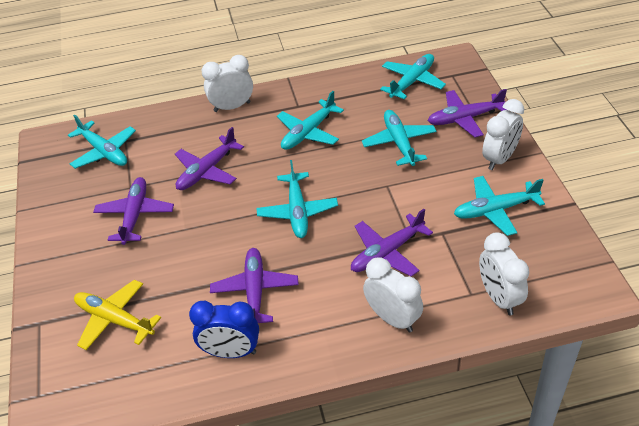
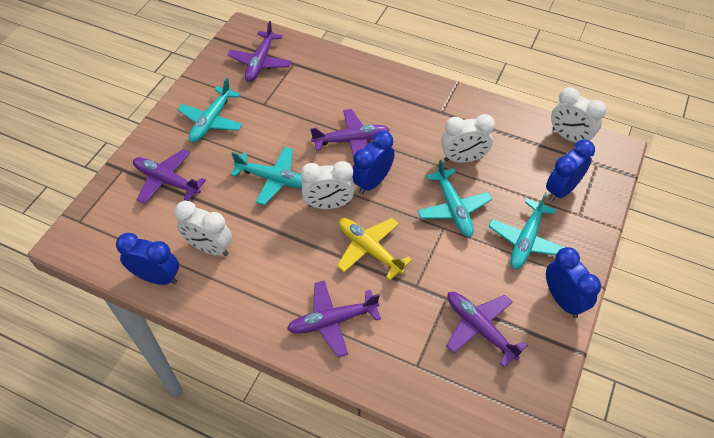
blue clock: 1 -> 4
turquoise plane: 6 -> 4

